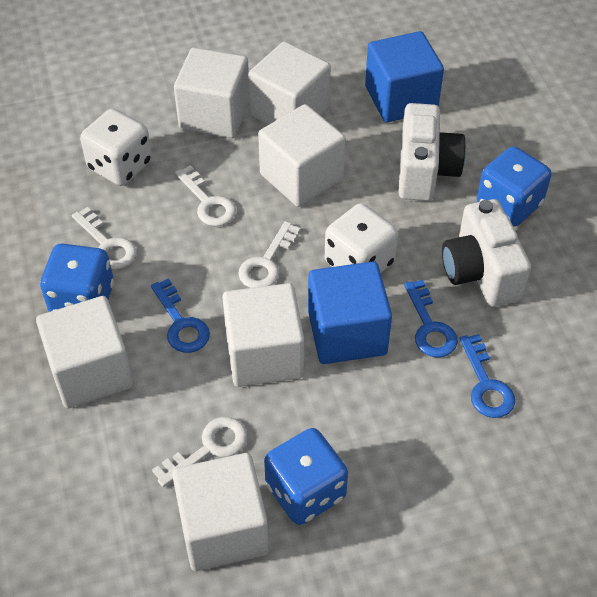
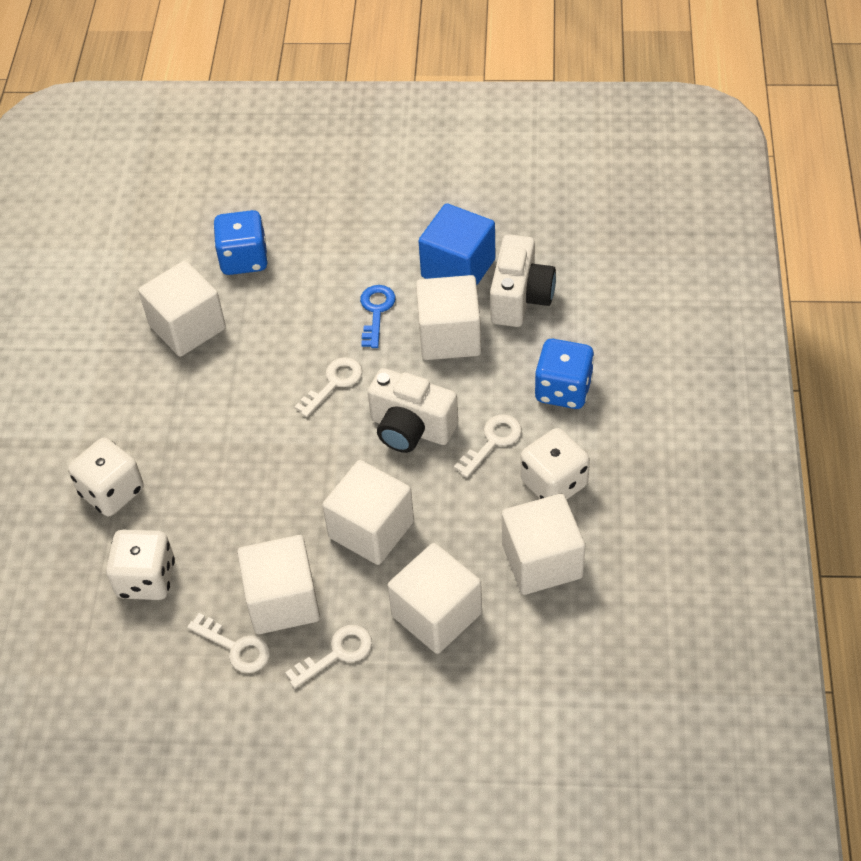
blue cube: 2 -> 1
blue dice: 3 -> 2
blue key: 3 -> 1
white dice: 2 -> 3

